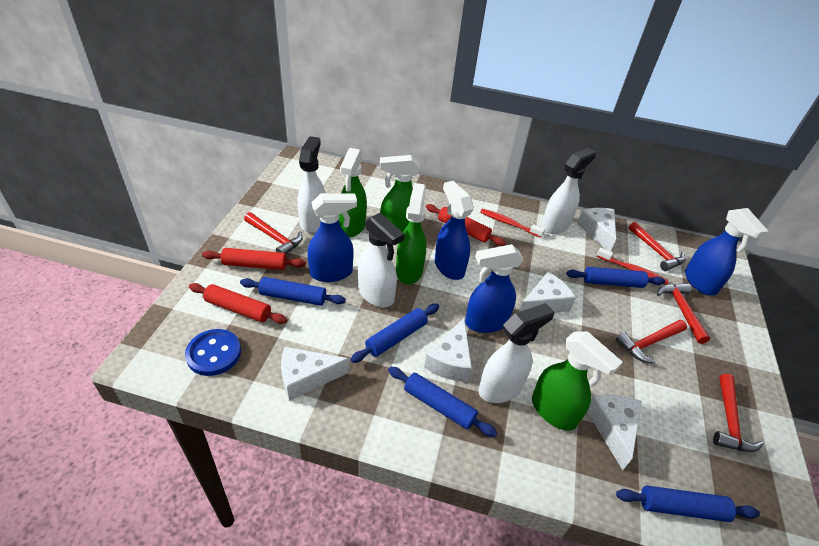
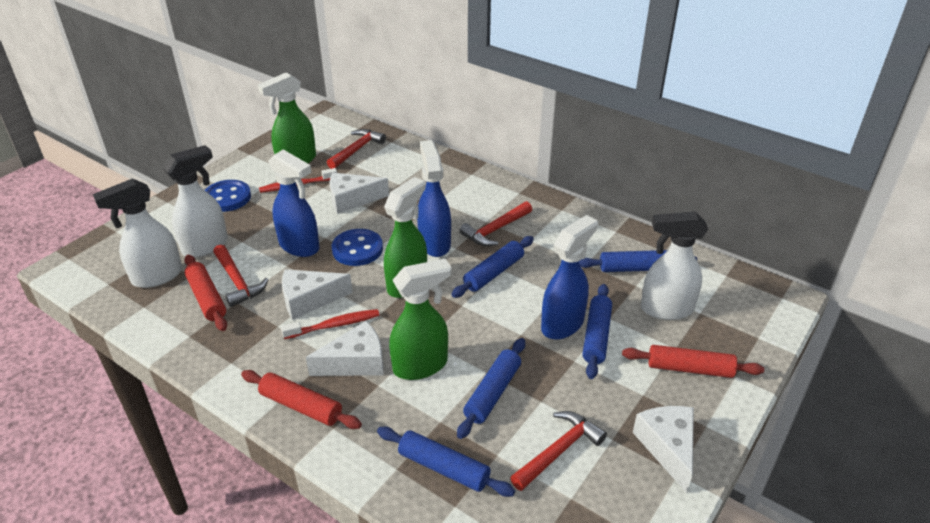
blue button: 1 -> 2
blue spray bottle: 4 -> 3
green spray bottle: 4 -> 3
red hammer: 5 -> 4
white cheese: 5 -> 4
white spray bottle: 4 -> 3

